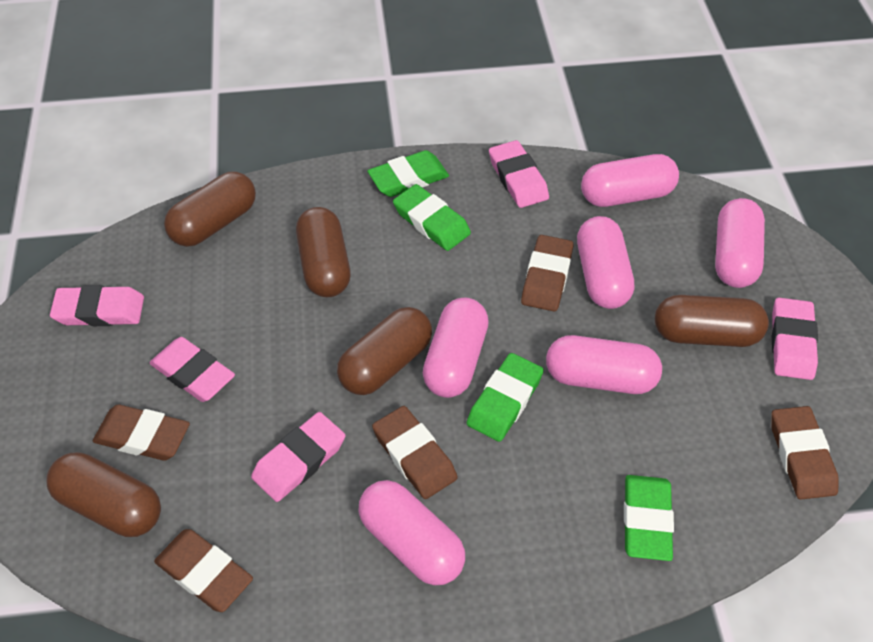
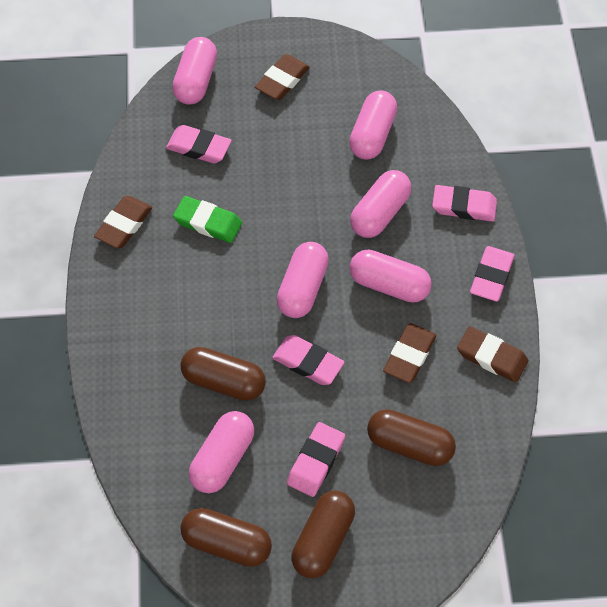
brown capsule: 5 -> 4
brown eraser: 5 -> 4
green eraser: 4 -> 1

